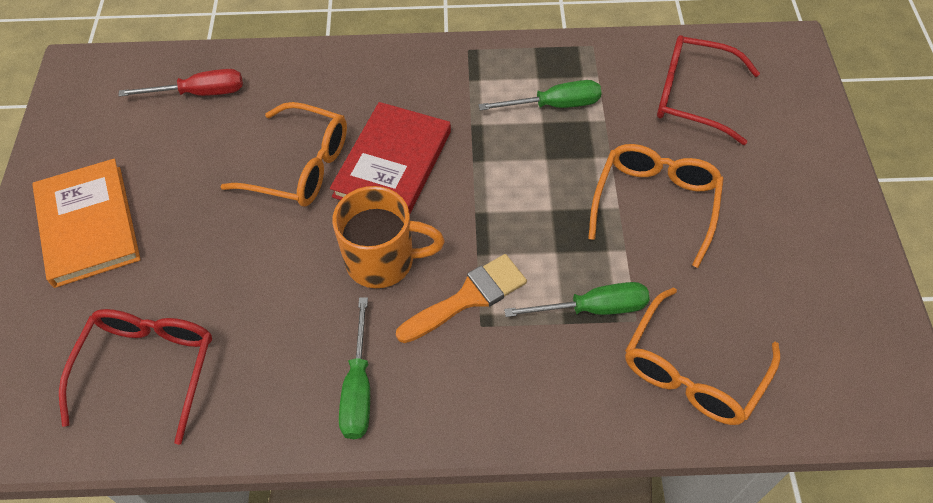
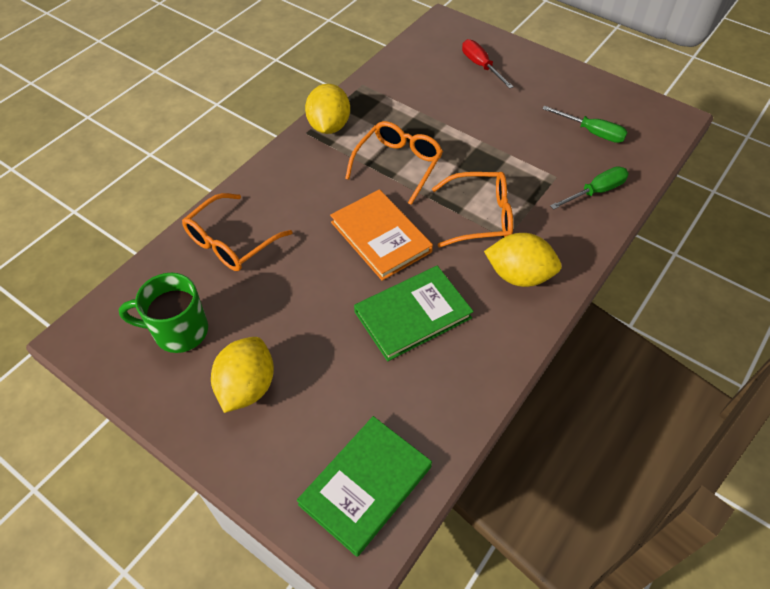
green book: 0 -> 2
green mug: 0 -> 1
green screwdriver: 3 -> 2
orange brush: 1 -> 0
orange mug: 1 -> 0
red book: 1 -> 0
red glasses: 2 -> 0
yellow lemon: 0 -> 3

